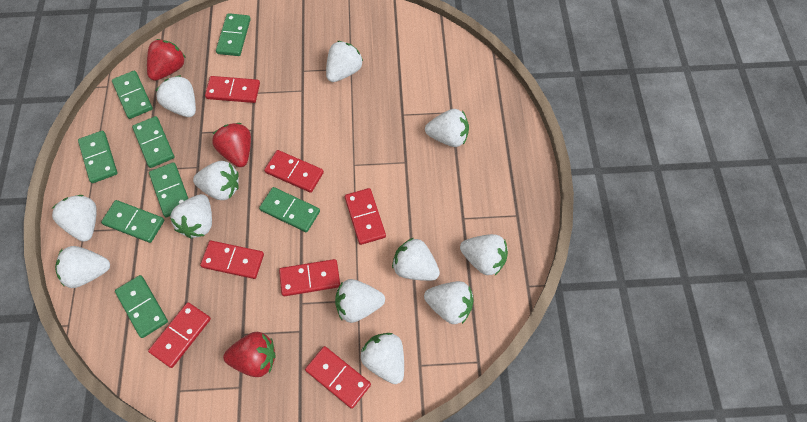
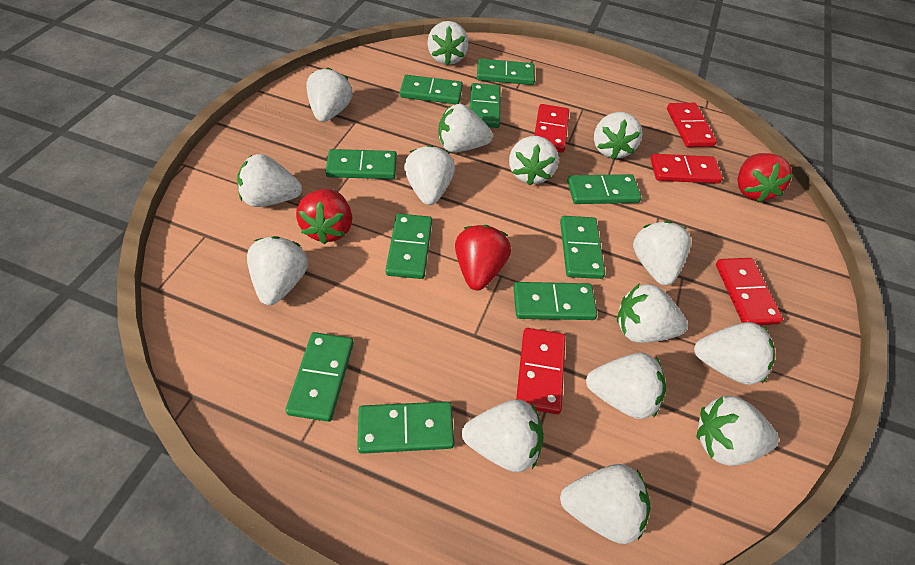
green domino: 8 -> 10
red domino: 7 -> 5
white strawberry: 12 -> 15

